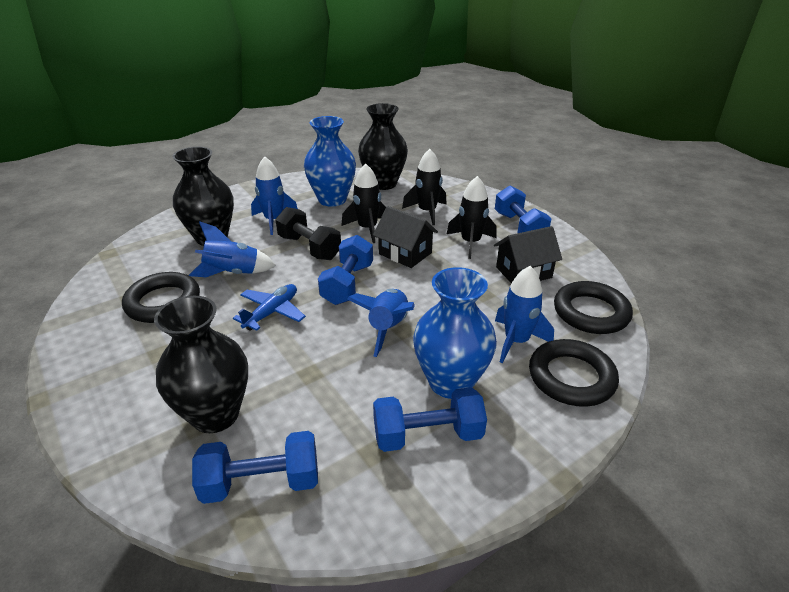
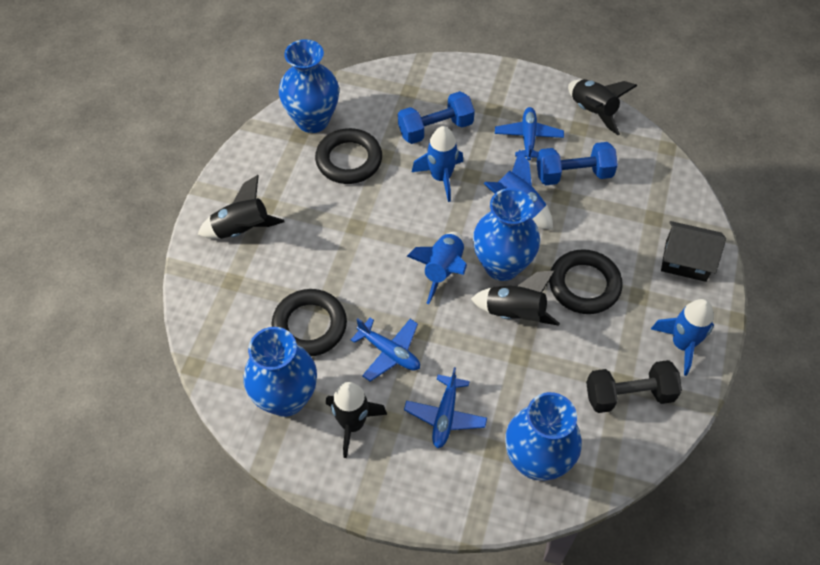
black house: 2 -> 1
black rocket: 3 -> 4
black vase: 3 -> 0
blue dumbbell: 4 -> 2
blue plane: 1 -> 3
blue vase: 2 -> 4

